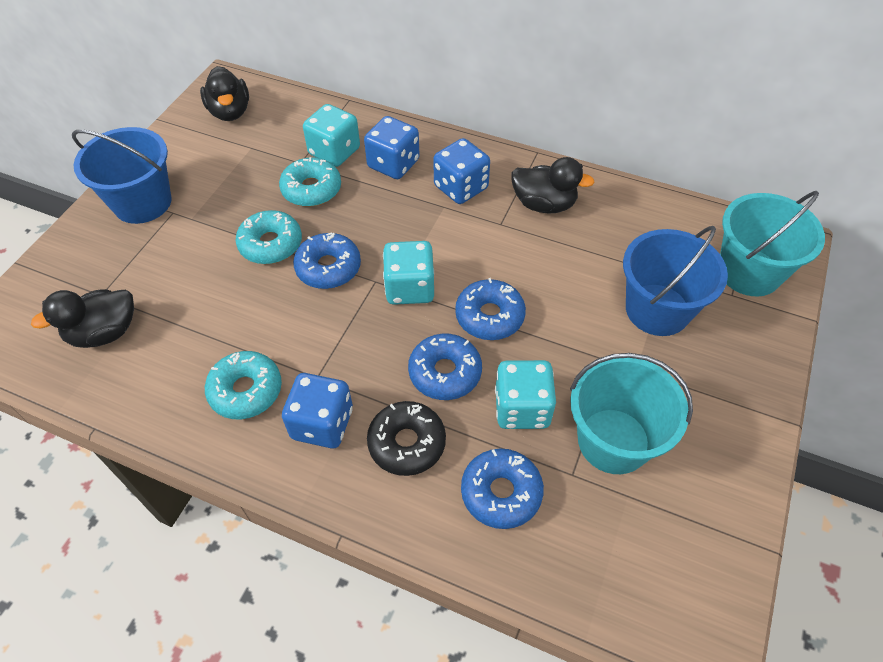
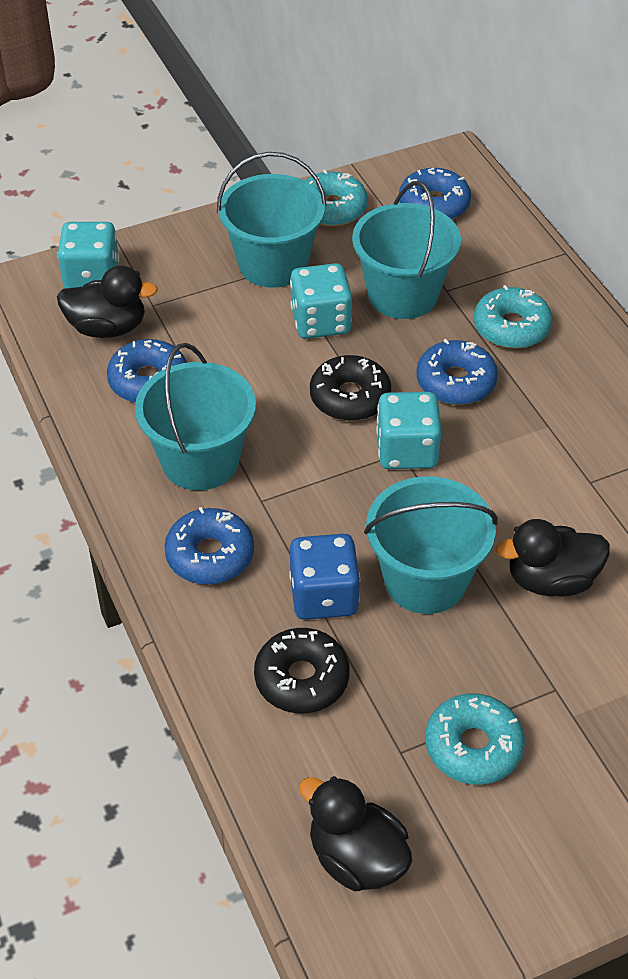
black donut: 1 -> 2
blue bucket: 2 -> 0
blue dice: 3 -> 1
turquoise bucket: 2 -> 4

